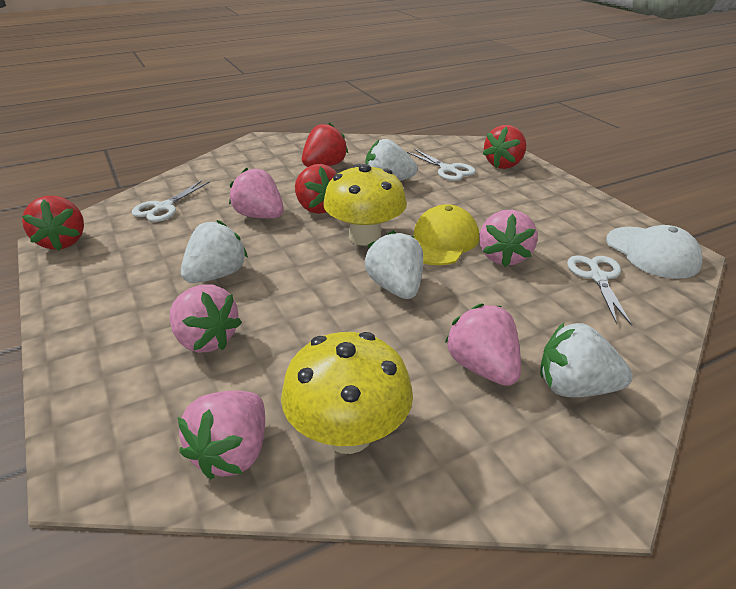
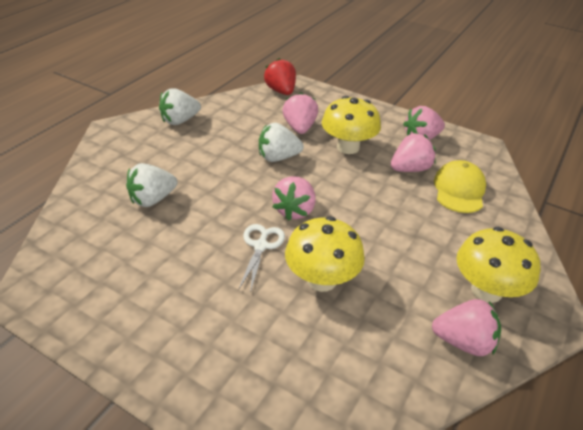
red strawberry: 4 -> 1
white cap: 1 -> 0
white scissors: 3 -> 1
white strawberry: 4 -> 3
yellow mushroom: 2 -> 3

